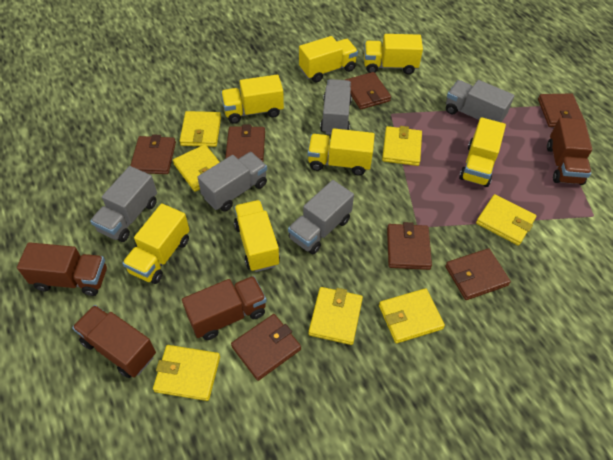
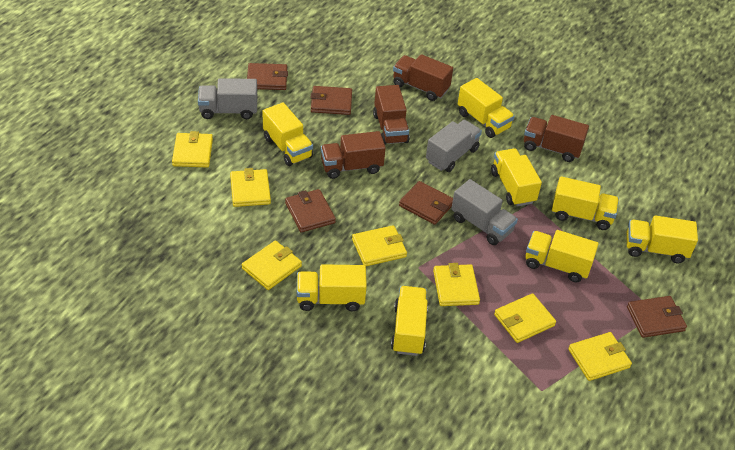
brown wallet: 7 -> 5
grey truck: 5 -> 3
yellow truck: 7 -> 8

